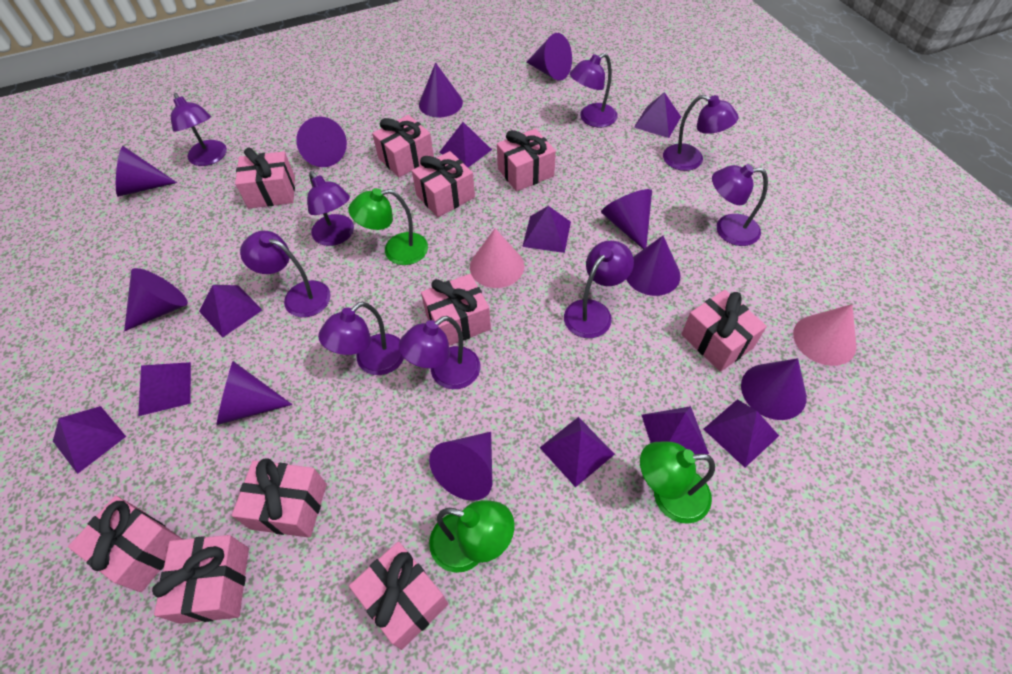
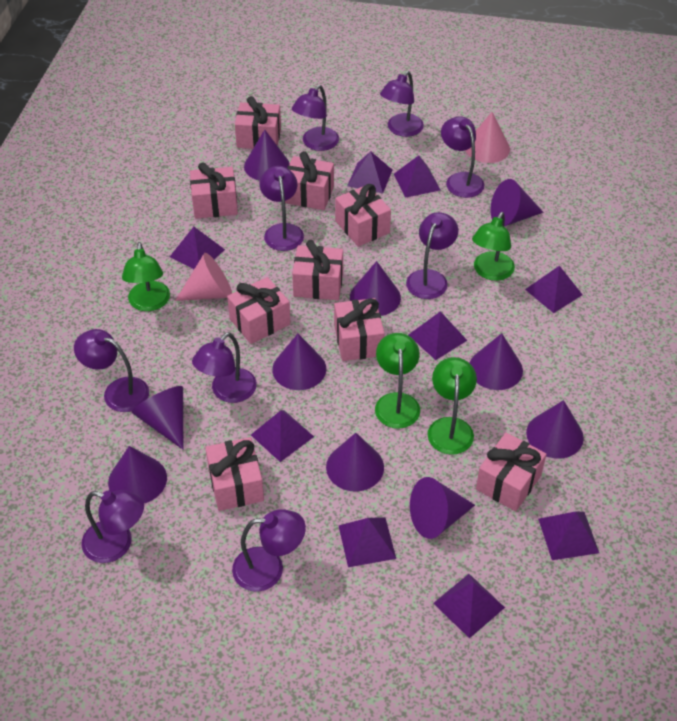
green lamp: 3 -> 4
pink gift: 10 -> 9

